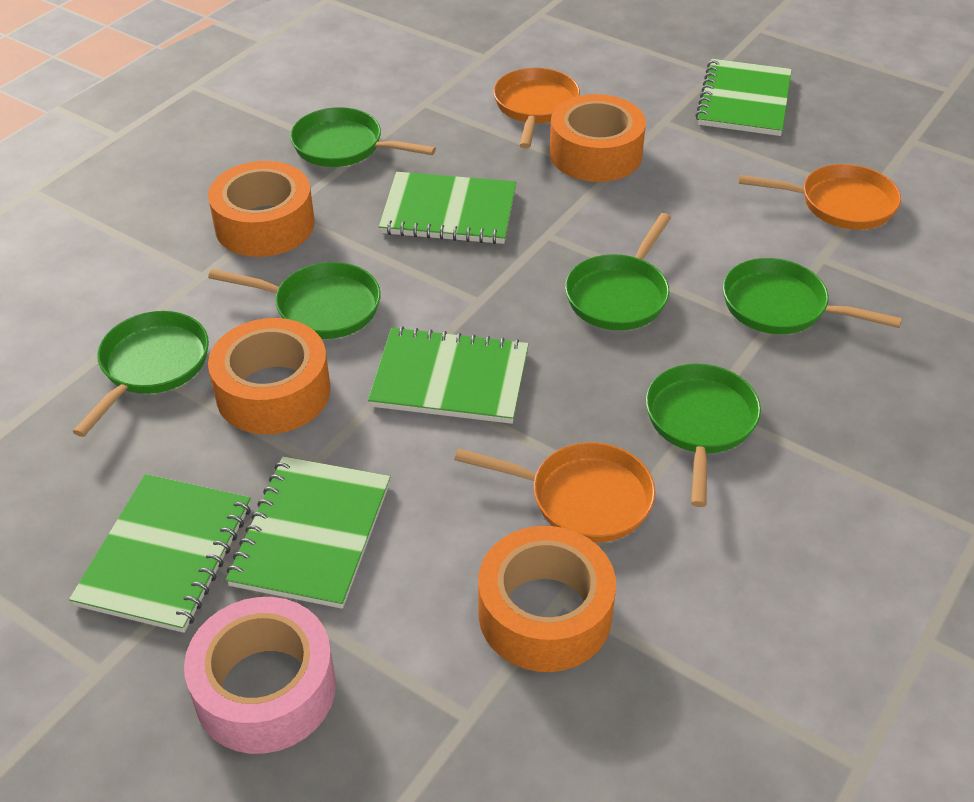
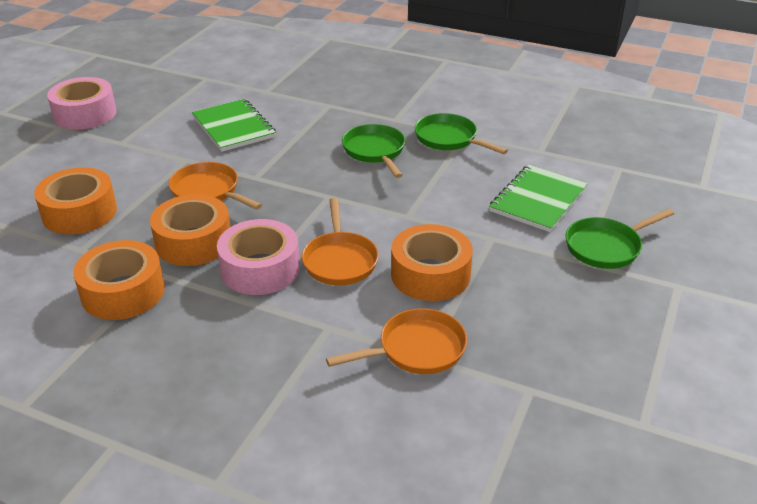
green notebook: 5 -> 2
green pan: 6 -> 3
pink tape: 1 -> 2

